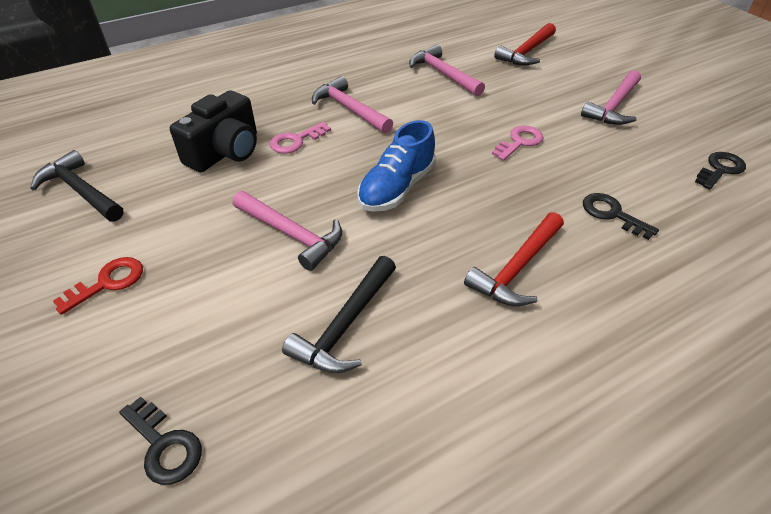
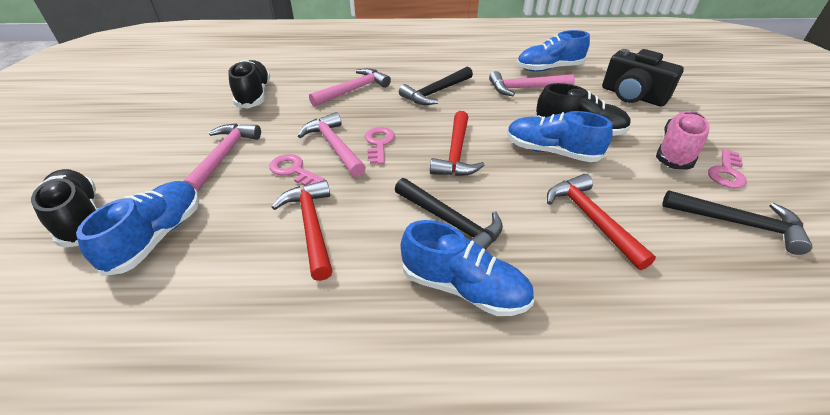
black hammer: 2 -> 3
black key: 3 -> 0
black shoe: 0 -> 3
blue shoe: 1 -> 4
pink key: 2 -> 3
pink shoe: 0 -> 1
red hammer: 2 -> 3
red key: 1 -> 0

